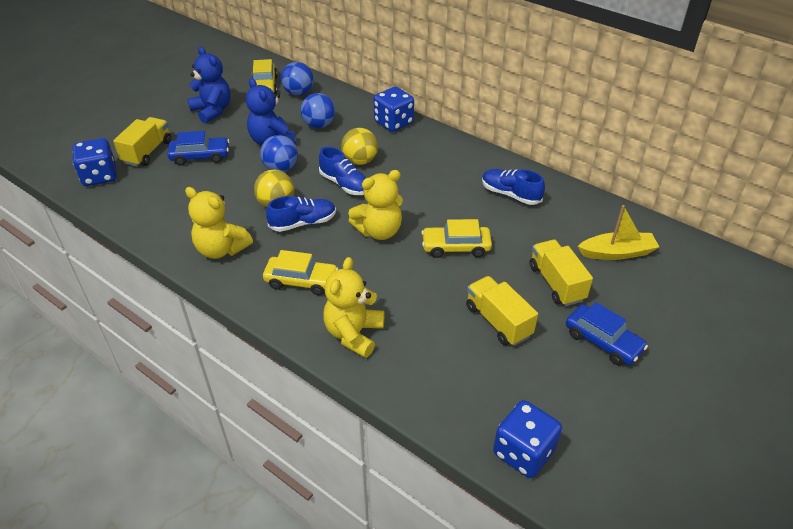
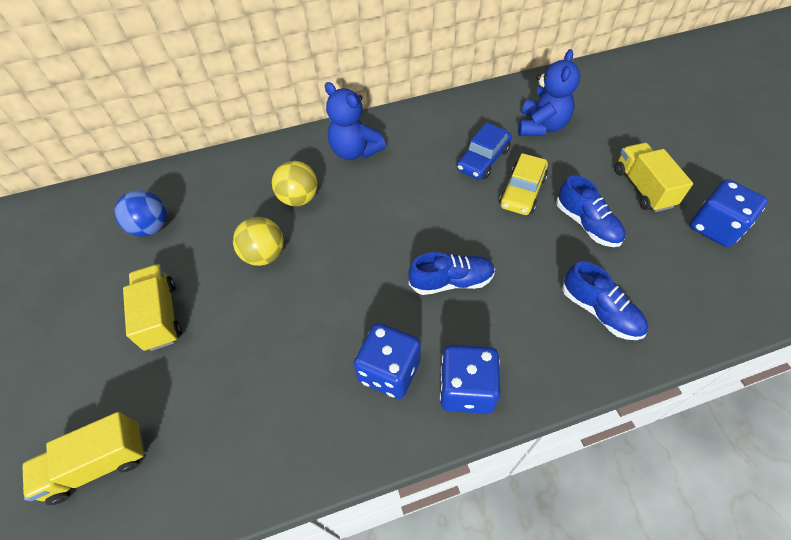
blue ball: 3 -> 1
blue car: 2 -> 1
yellow boat: 1 -> 0
yellow car: 3 -> 1
yellow teddy bear: 3 -> 0

